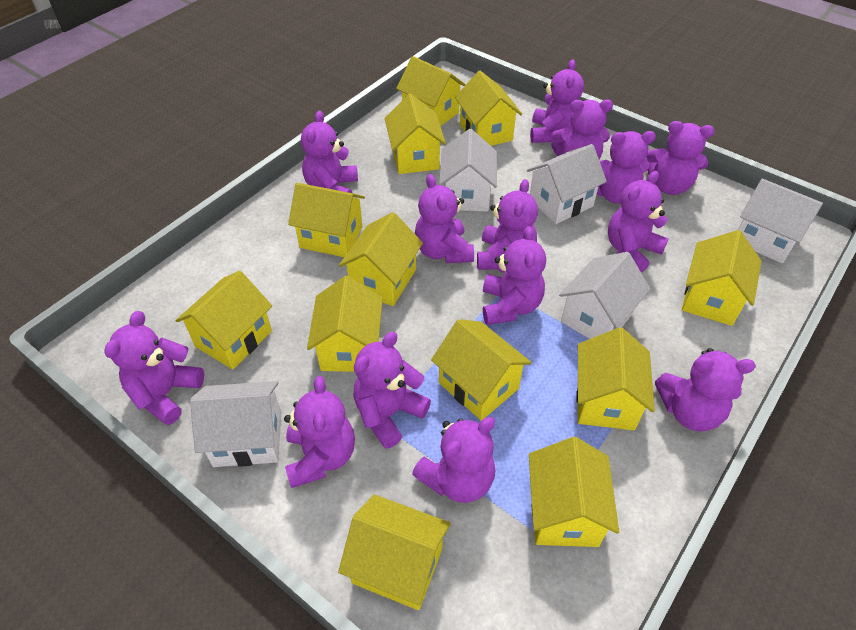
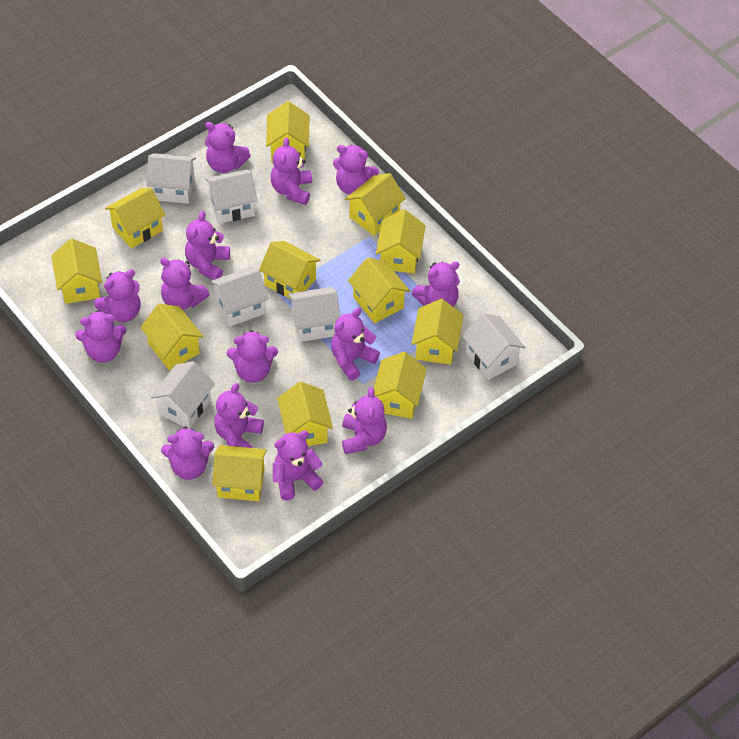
white house: 5 -> 6

